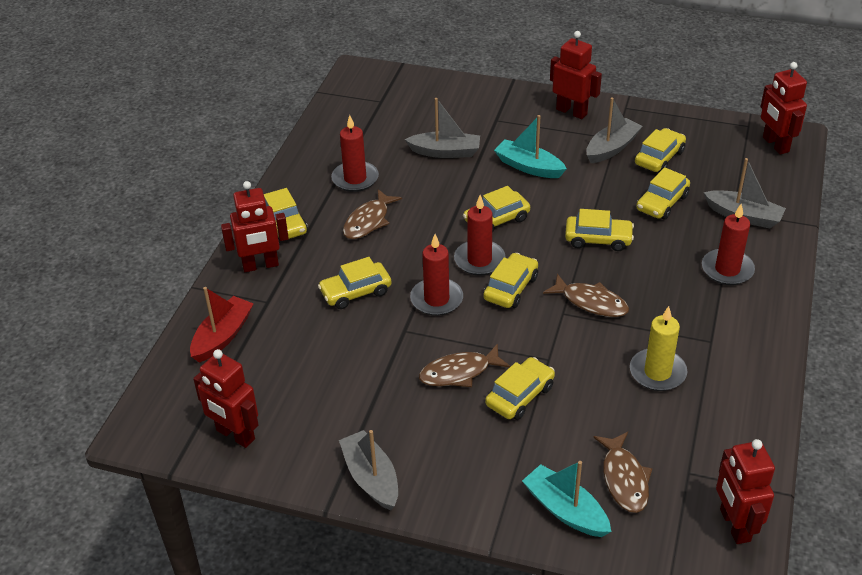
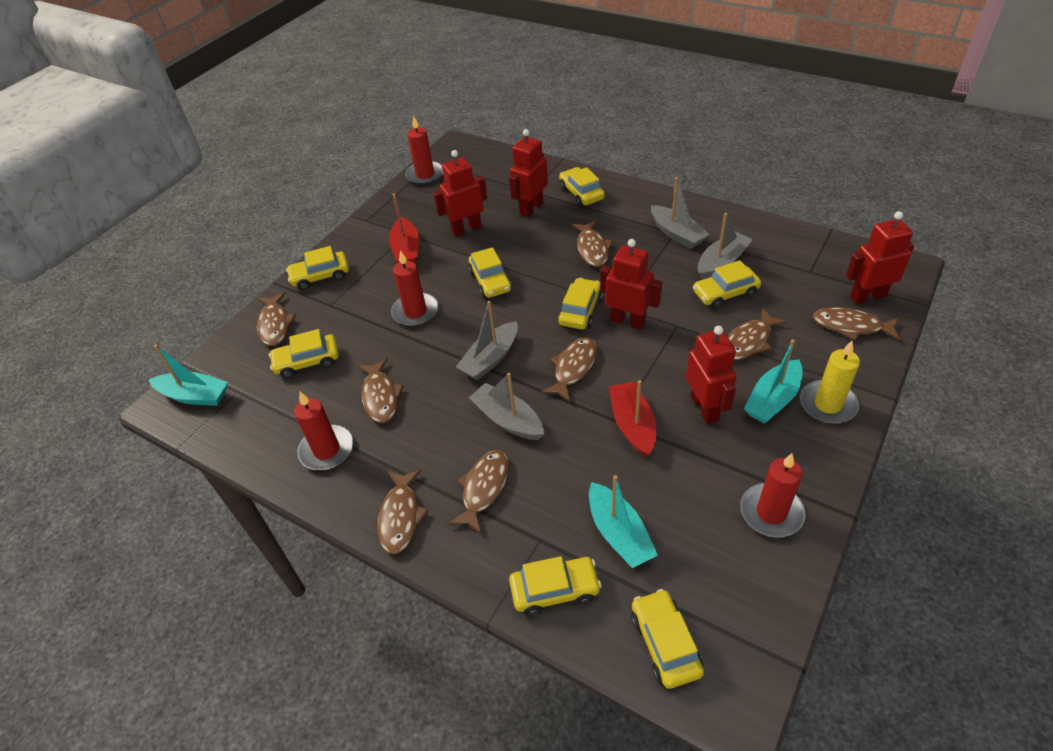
brown fish: 4 -> 8
red boat: 1 -> 2
turquoise boat: 2 -> 3

